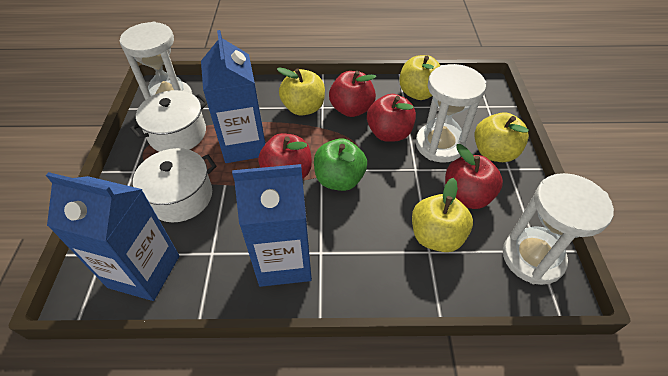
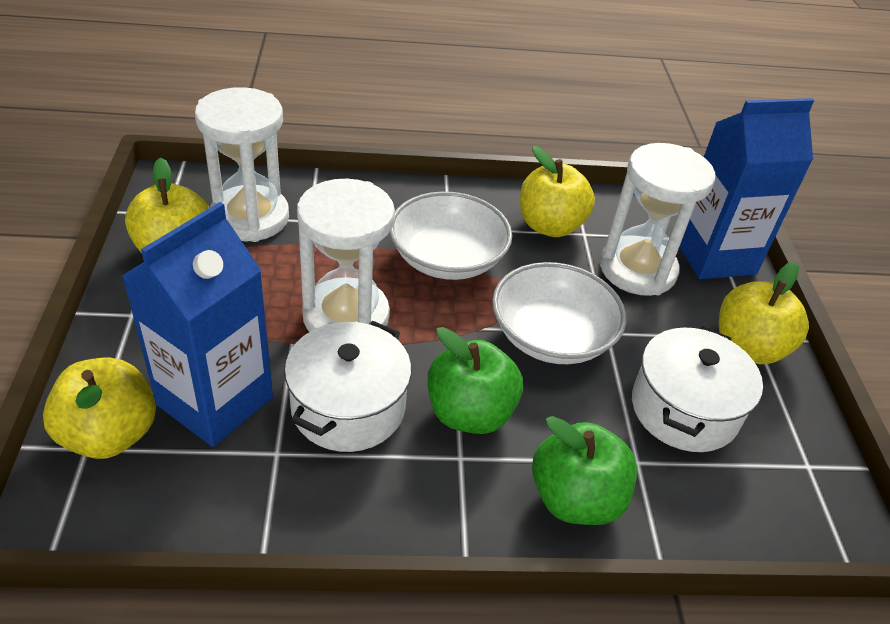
blue carton: 3 -> 2
green apple: 1 -> 2
red apple: 4 -> 0
white bowl: 0 -> 2

